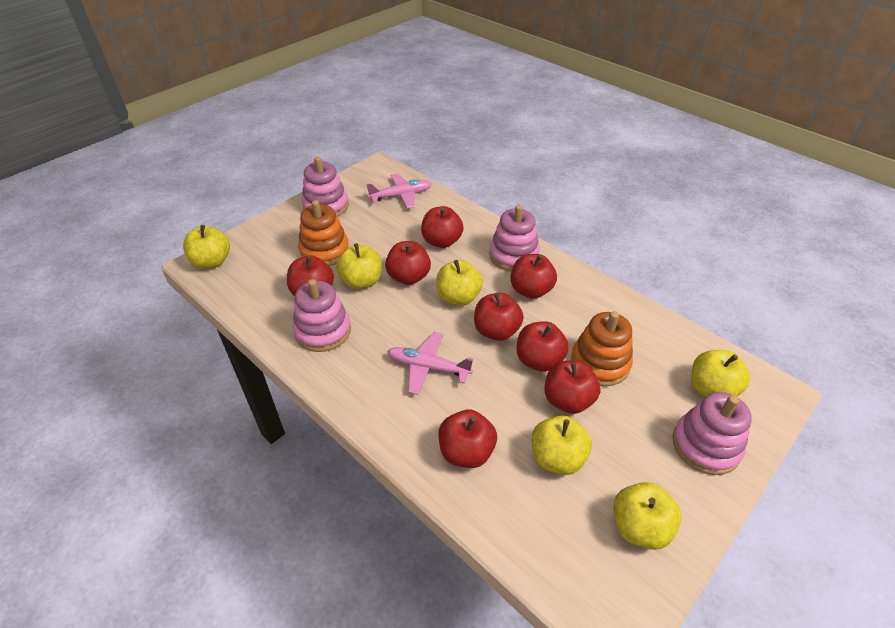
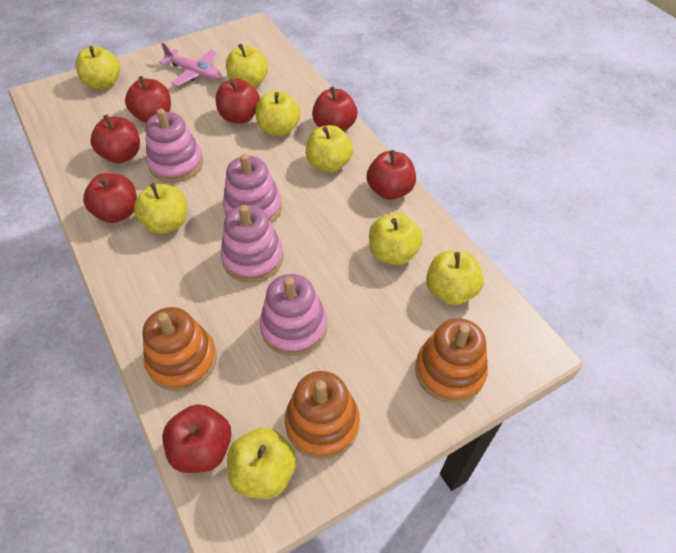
orange stacking toy: 2 -> 3
pink plane: 2 -> 1
red apple: 8 -> 7
yellow apple: 6 -> 8

